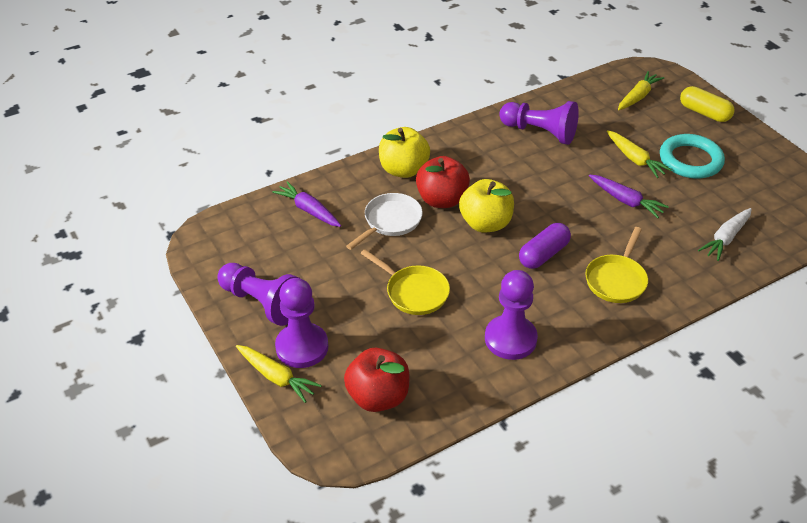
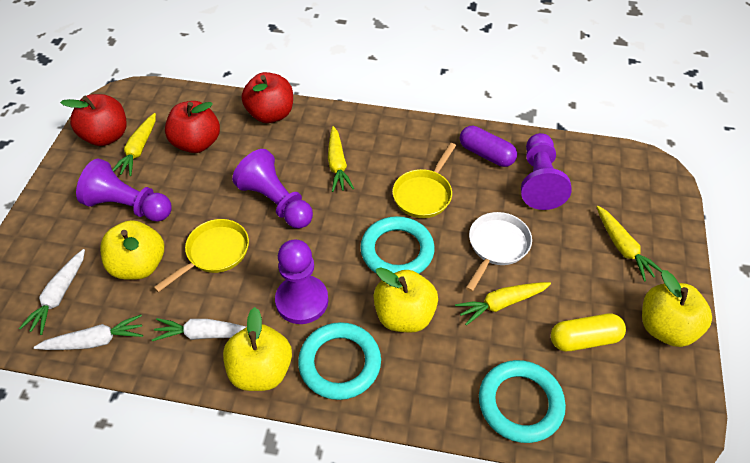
purple carrot: 2 -> 0
red apple: 2 -> 3
turquoise ring: 1 -> 3
white carrot: 1 -> 3
yellow apple: 2 -> 4
yellow carrot: 3 -> 4

